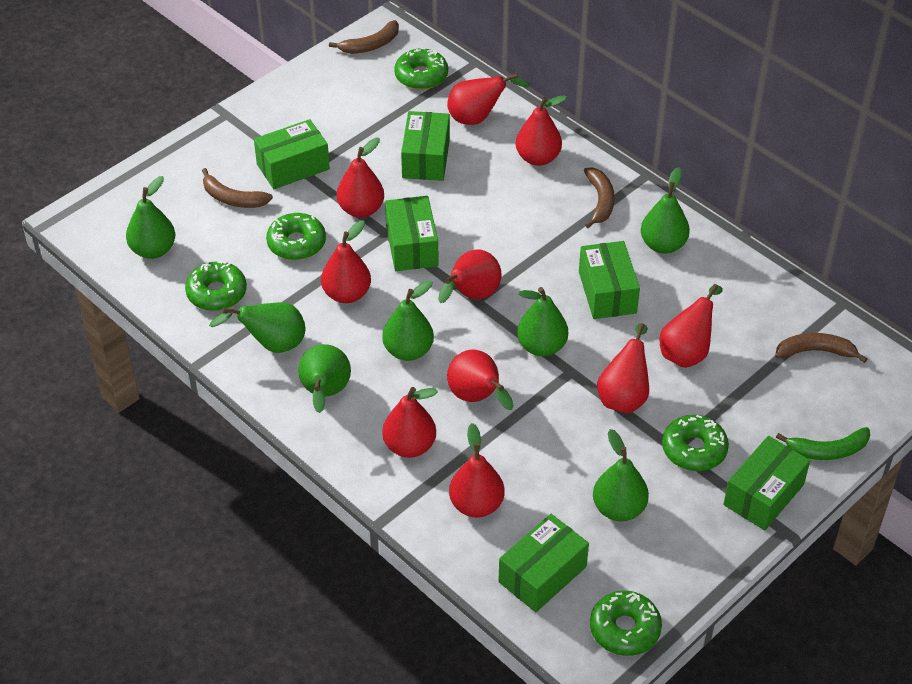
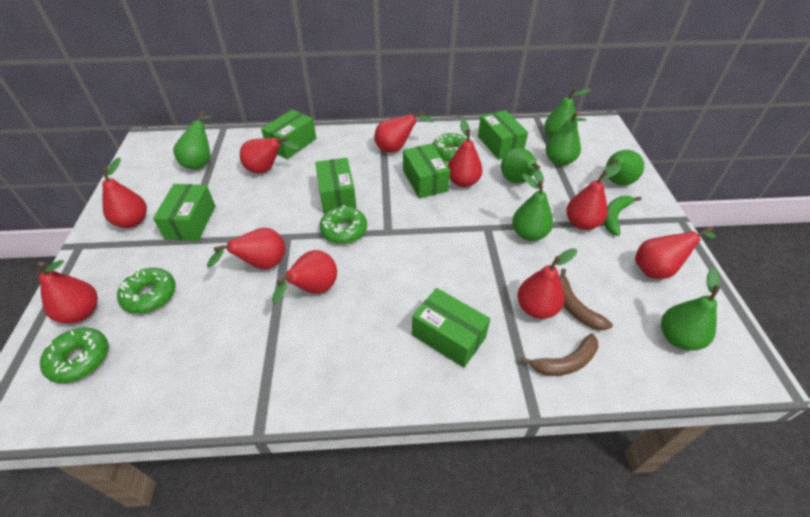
brown banana: 4 -> 2
green donut: 5 -> 4

